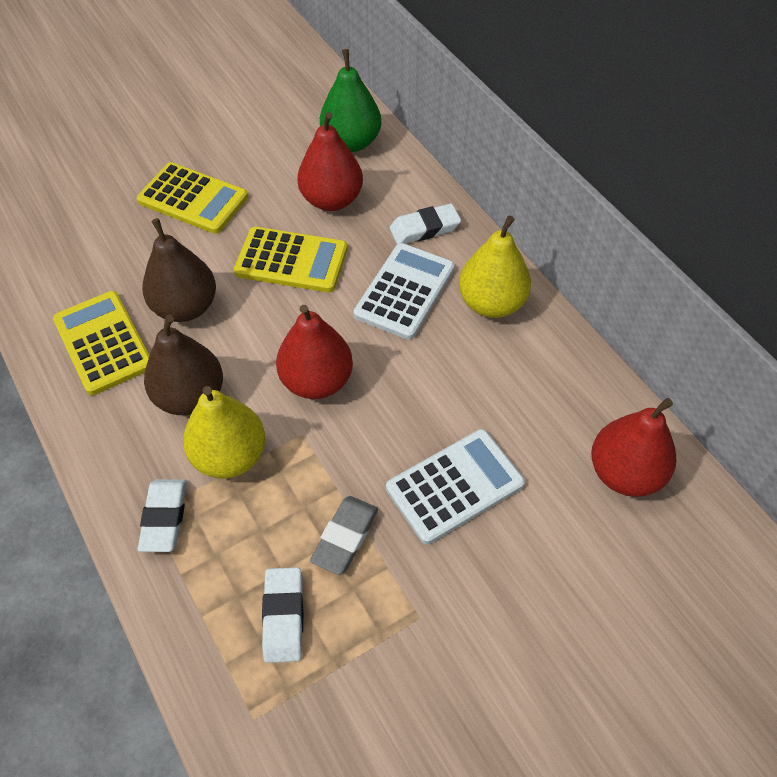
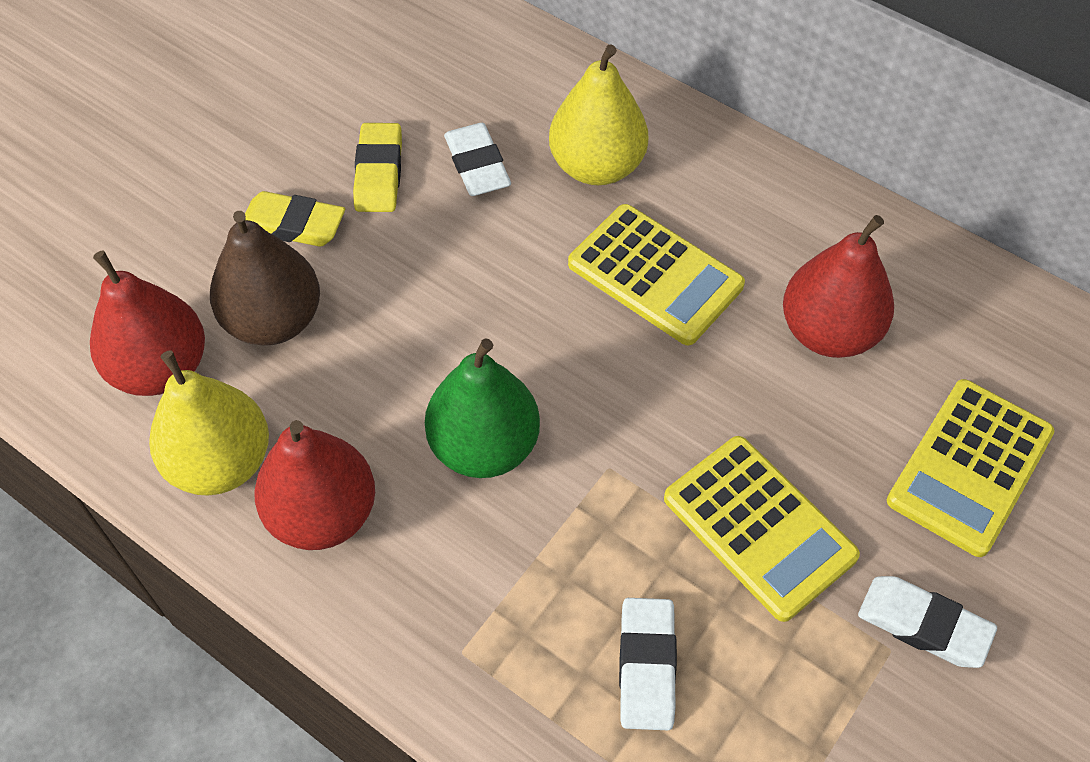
brown pear: 2 -> 1
grey eraser: 1 -> 0
white calculator: 2 -> 0
yellow eraser: 0 -> 2

